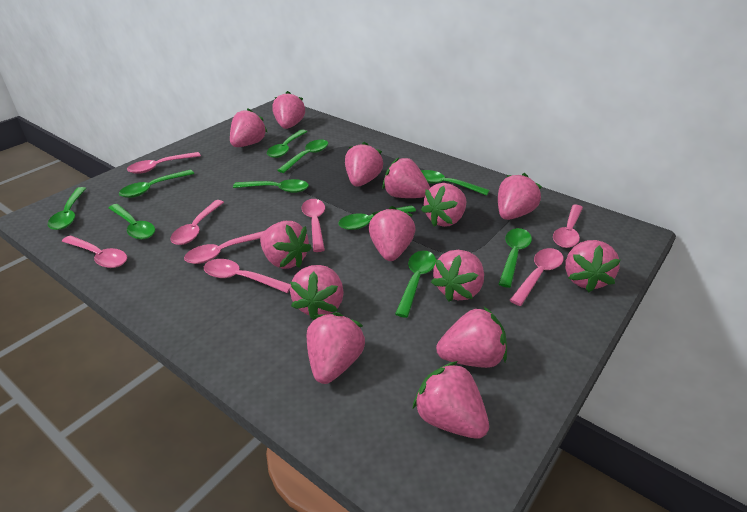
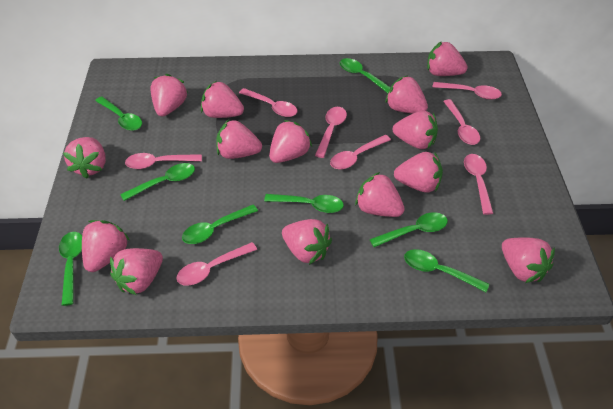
green spoon: 10 -> 8

